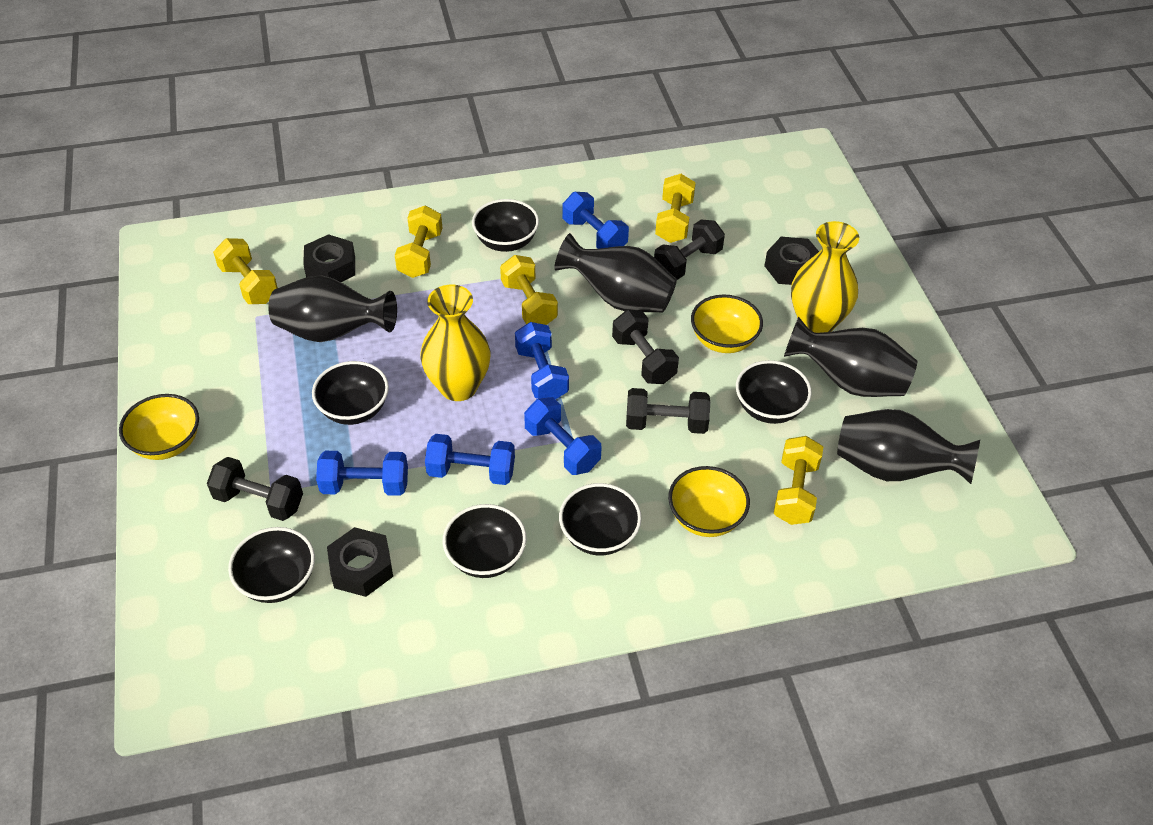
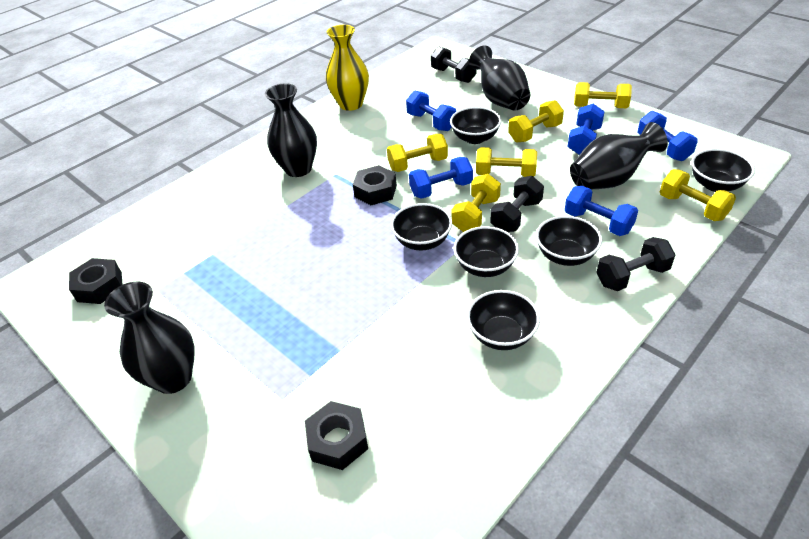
black dumbbell: 4 -> 3
yellow bowl: 3 -> 0
yellow dumbbell: 5 -> 6
yellow vase: 2 -> 1

